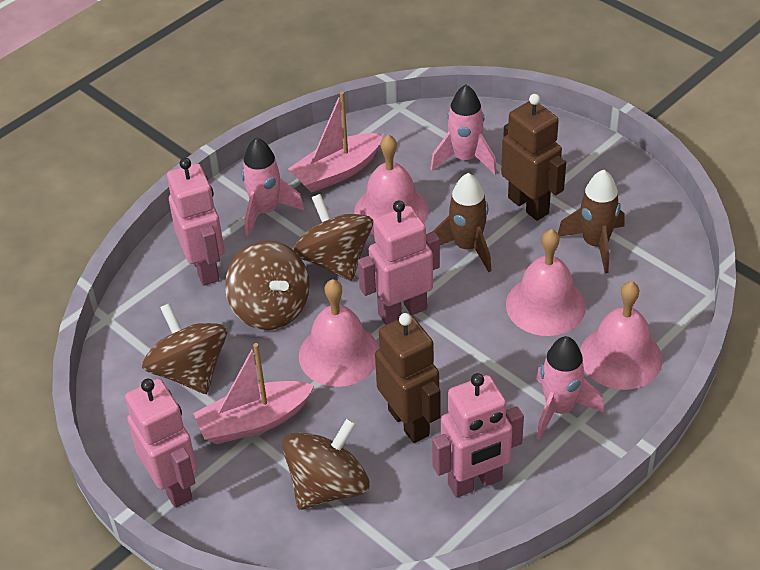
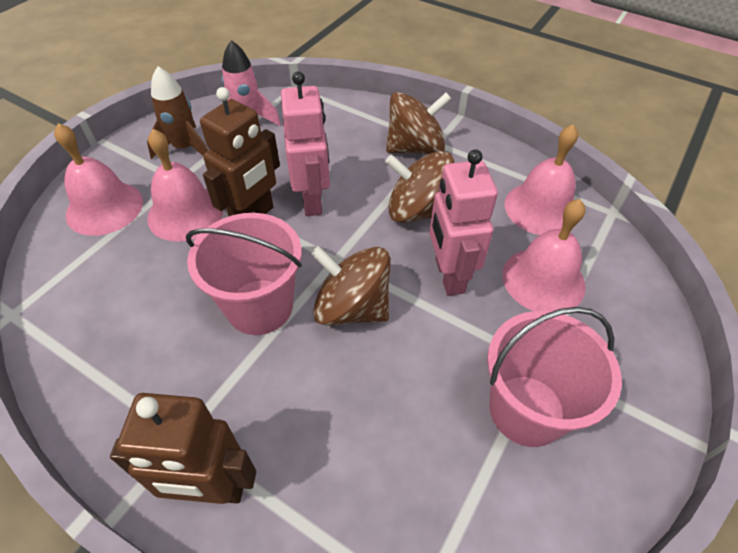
brown rocket: 2 -> 1
brown spinning top: 4 -> 3
pink boat: 2 -> 0
pink bucket: 0 -> 2
pink robot: 4 -> 2
pink rocket: 3 -> 1

